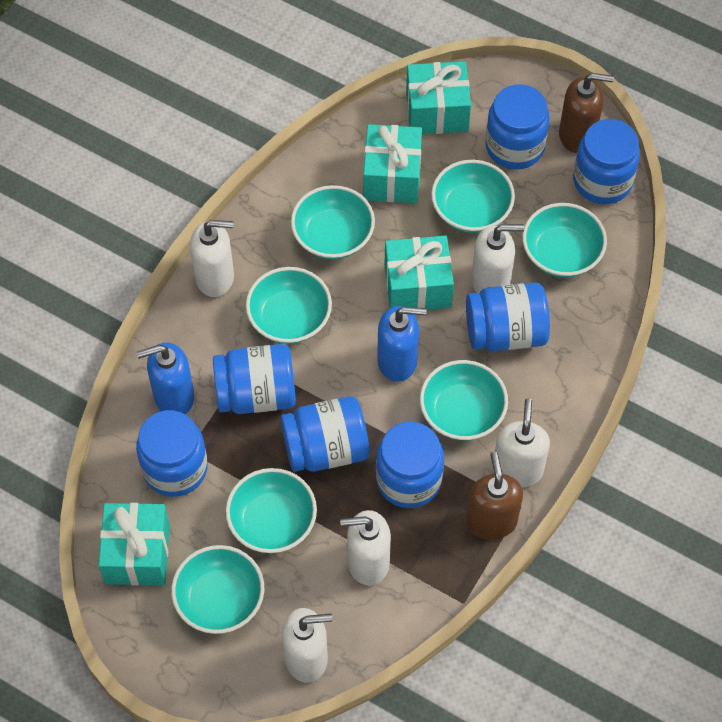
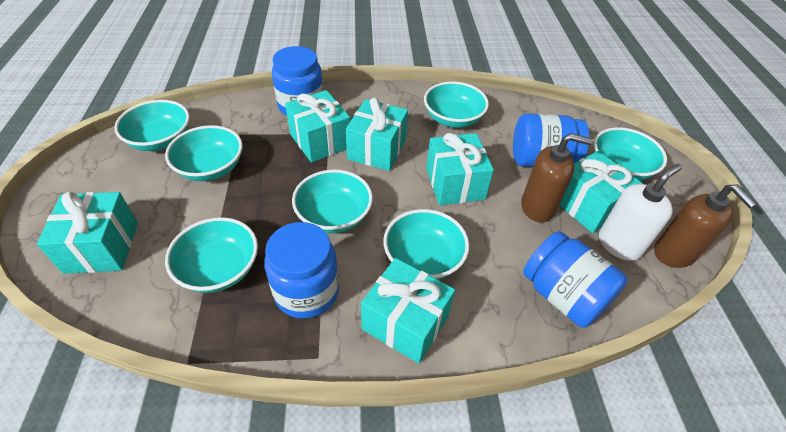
blue jar: 7 -> 4
blue soap dispenser: 2 -> 0
turquoise gift: 4 -> 6
white soap dispenser: 5 -> 1

